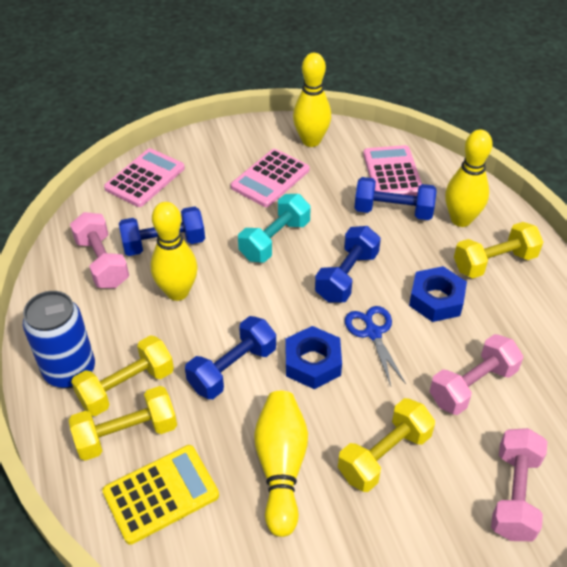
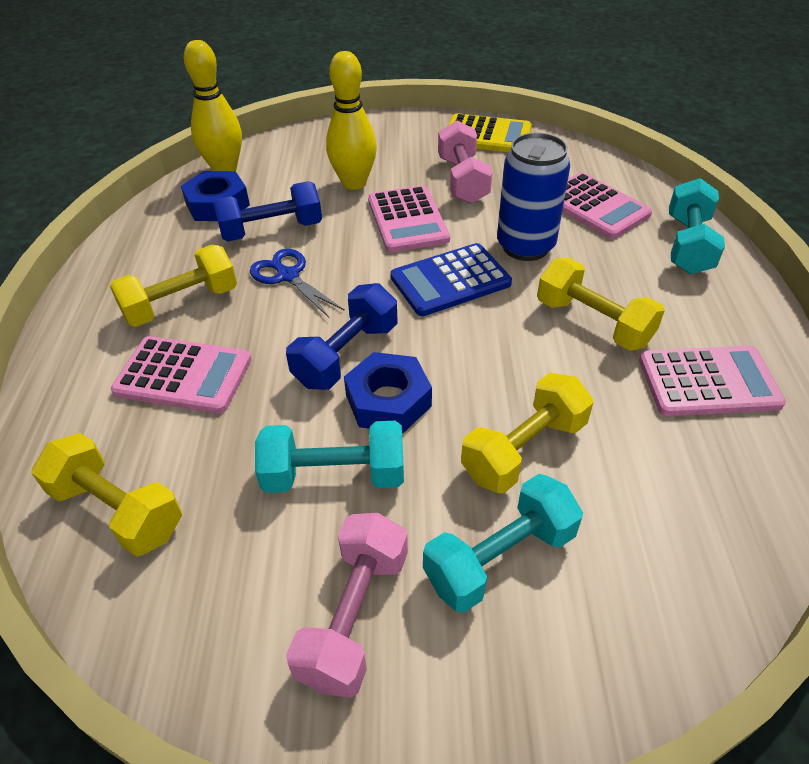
blue calculator: 0 -> 1
blue dumbbell: 4 -> 2
pink calculator: 3 -> 4
pink dumbbell: 3 -> 2
turquoise dumbbell: 1 -> 3
yellow bowling pin: 4 -> 2

